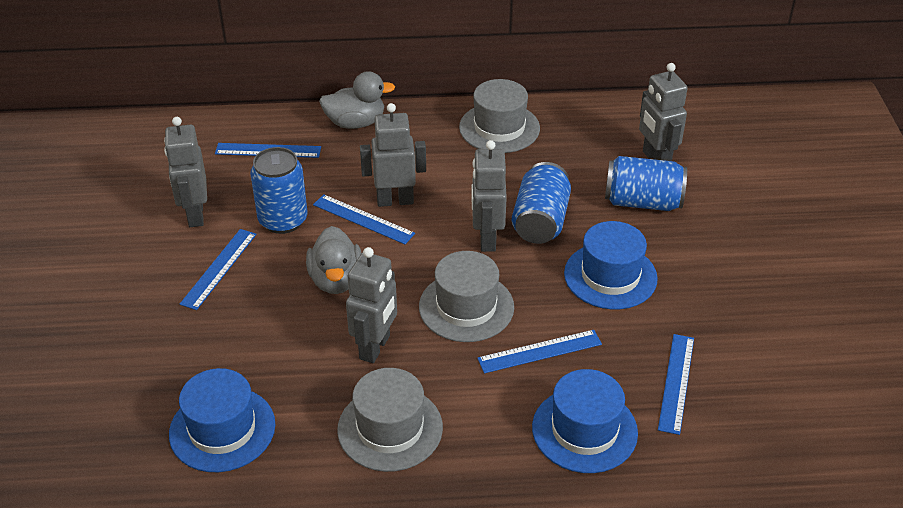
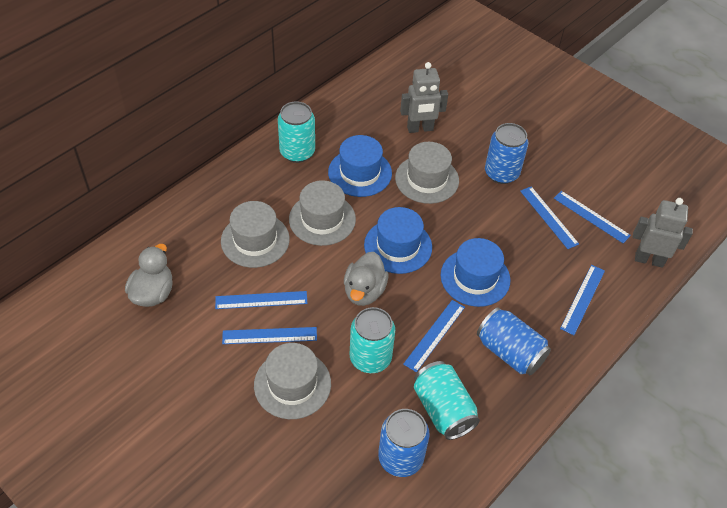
blue ruler: 5 -> 6
grey hat: 3 -> 4
grey robot: 5 -> 2
turquoise can: 0 -> 3

